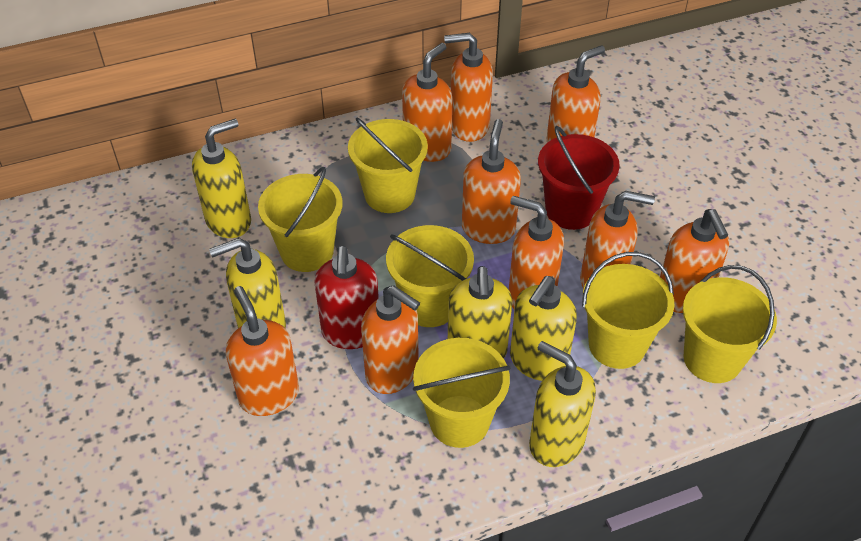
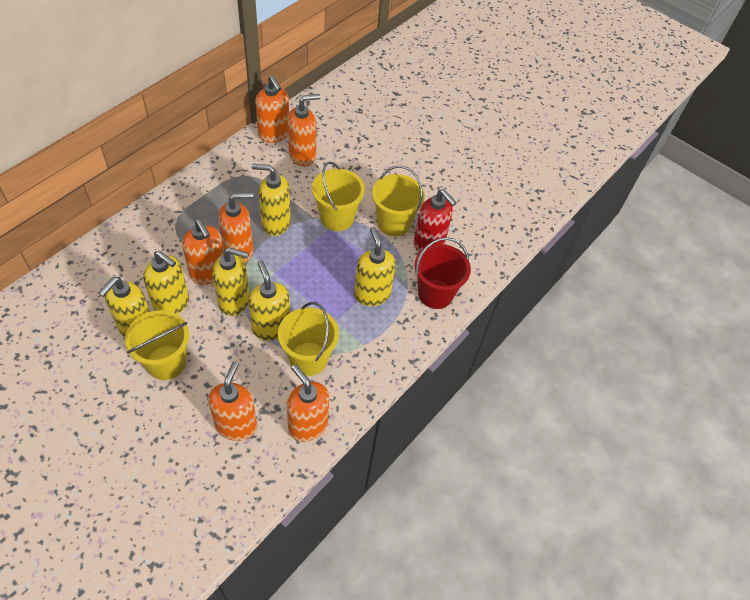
orange soap dispenser: 9 -> 6
yellow bucket: 6 -> 4
yellow soap dispenser: 5 -> 6

